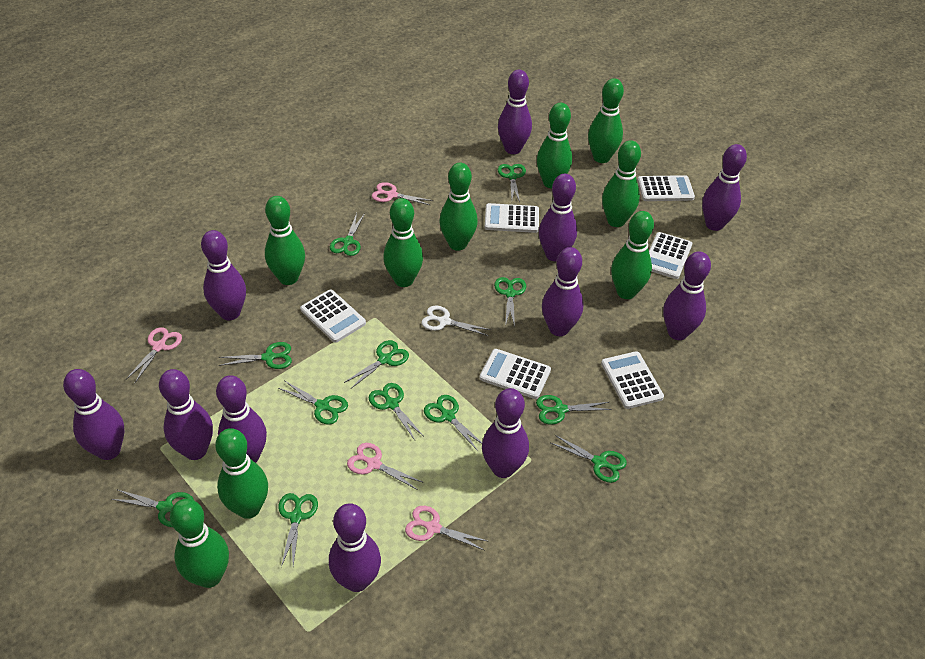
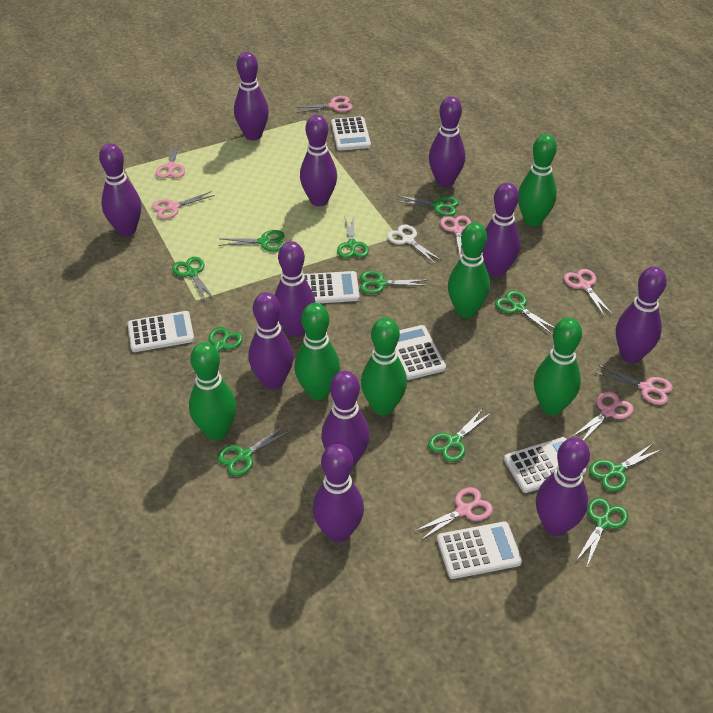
green bowling pin: 9 -> 6
green scissors: 12 -> 11
pink scissors: 4 -> 8

